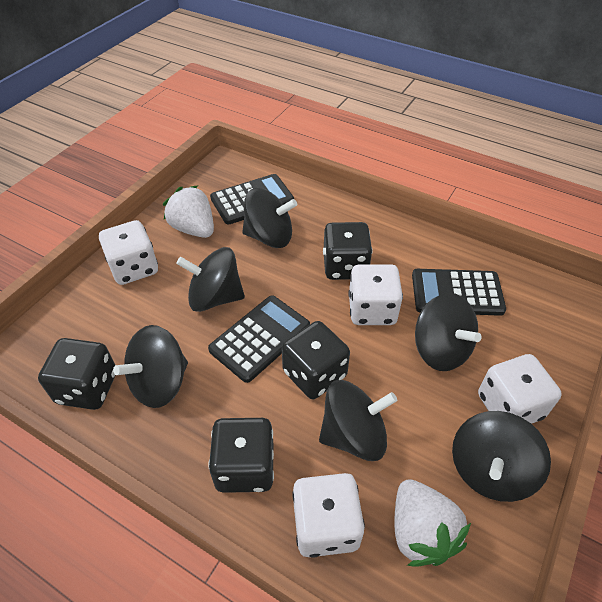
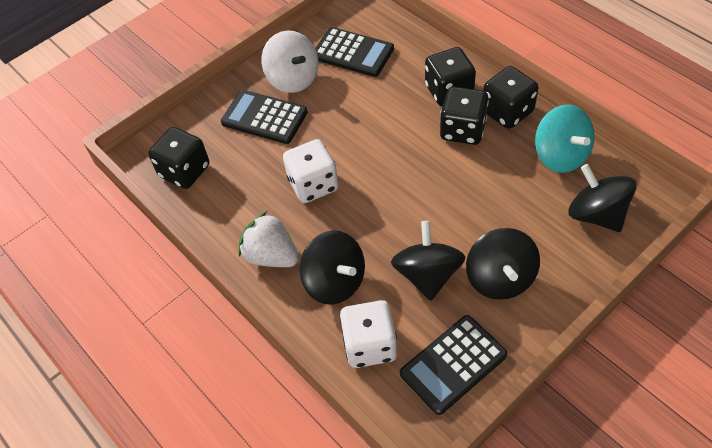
black spinning top: 6 -> 4
turquoise spinning top: 0 -> 1
white dice: 4 -> 2
white spinning top: 0 -> 1
white strawberry: 2 -> 1

